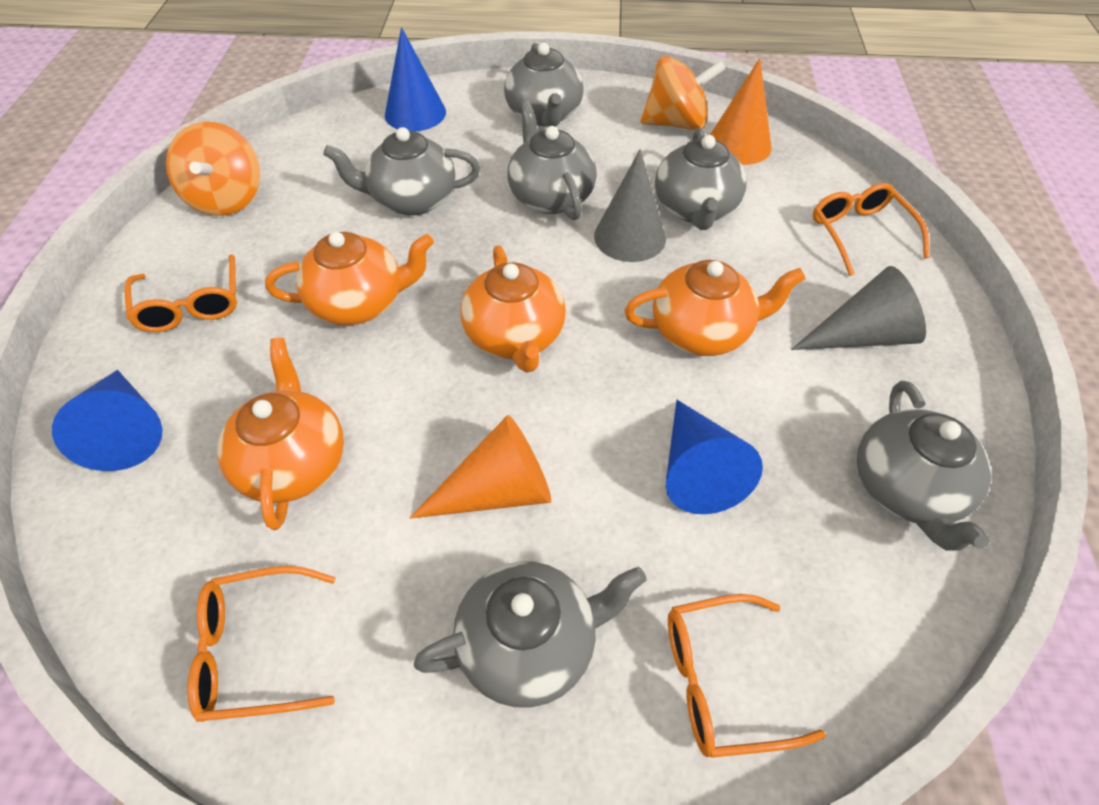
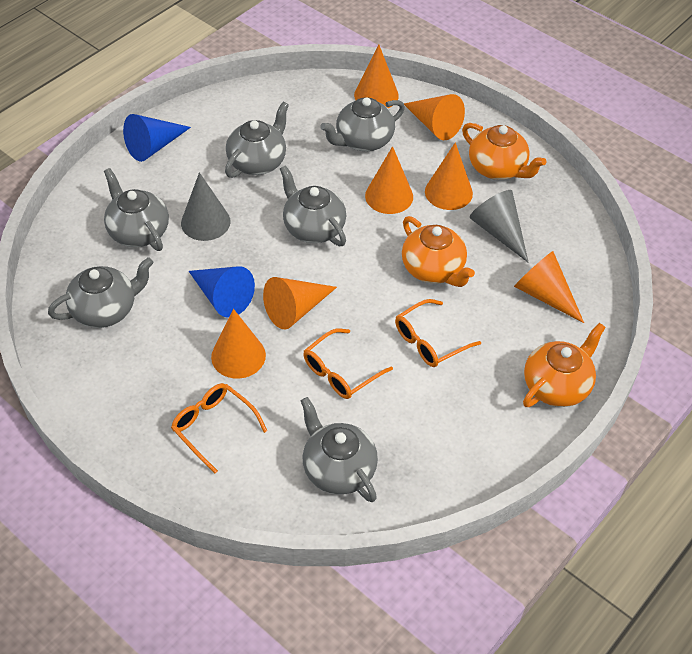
blue cone: 3 -> 2
orange cone: 2 -> 7
orange glasses: 4 -> 3
orange spinning top: 2 -> 0
orange teapot: 4 -> 3

